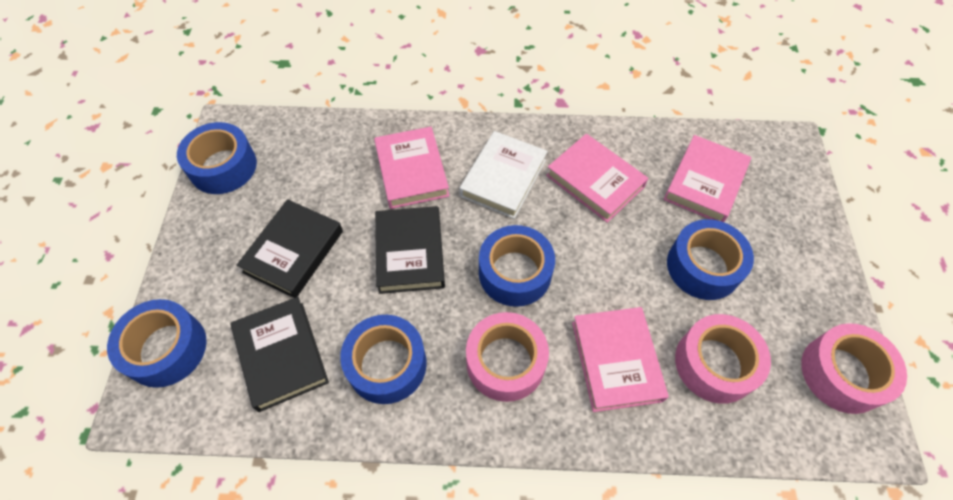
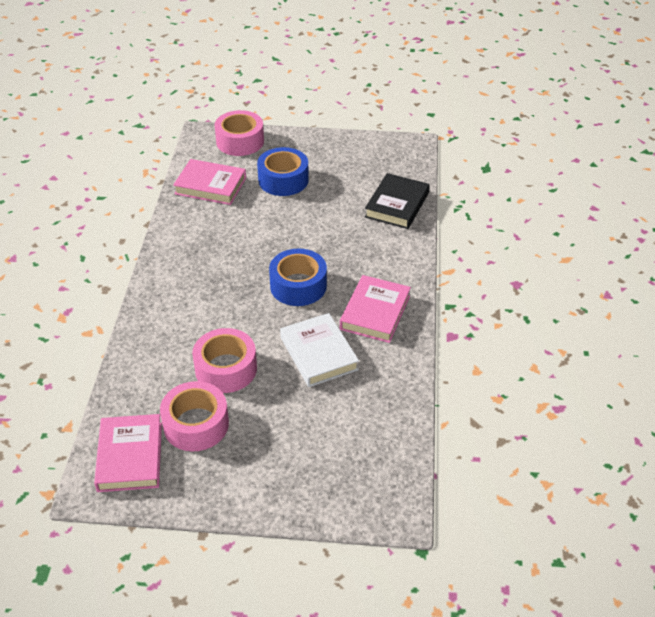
black book: 3 -> 1
blue tape: 5 -> 2
pink book: 4 -> 3

